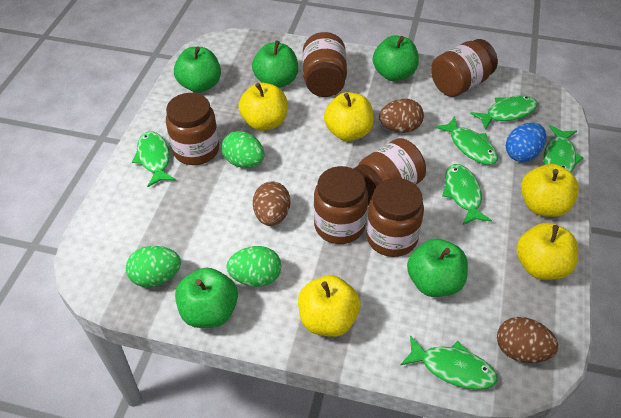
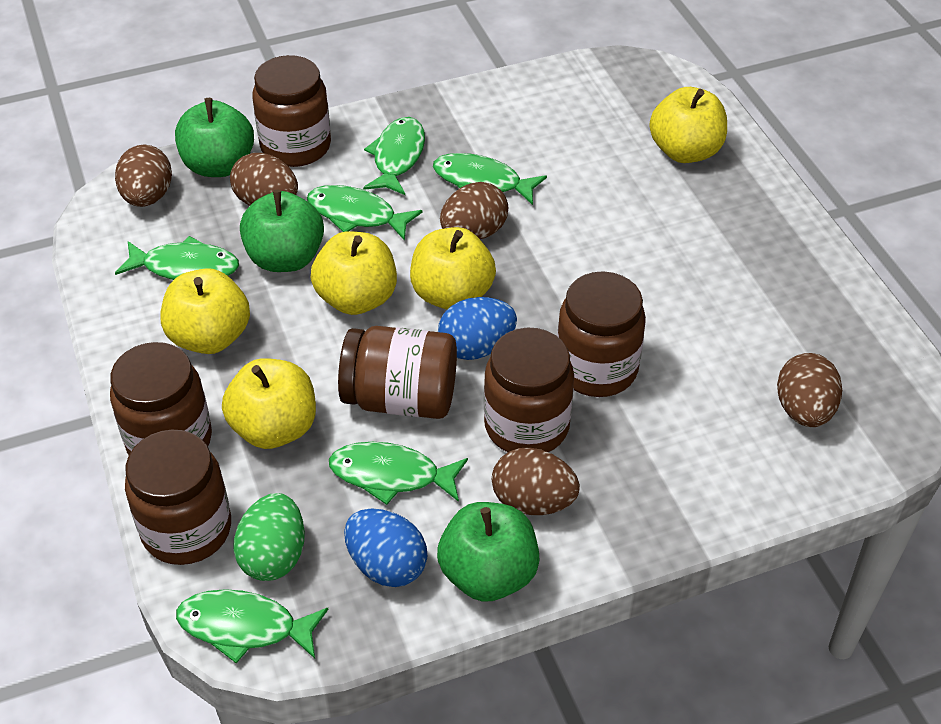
blue egg: 1 -> 2
brown egg: 3 -> 5
green apple: 5 -> 3
green egg: 3 -> 1

